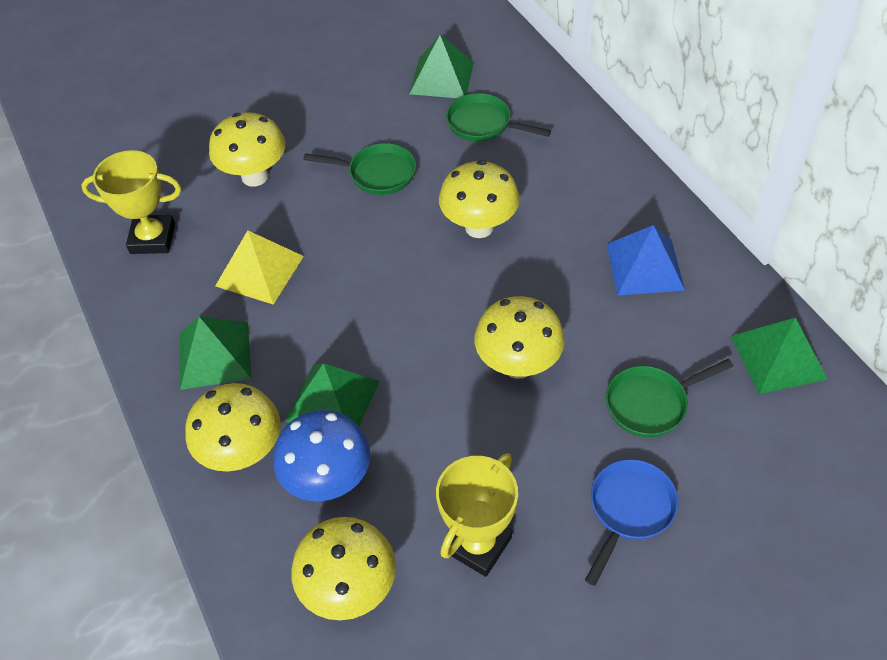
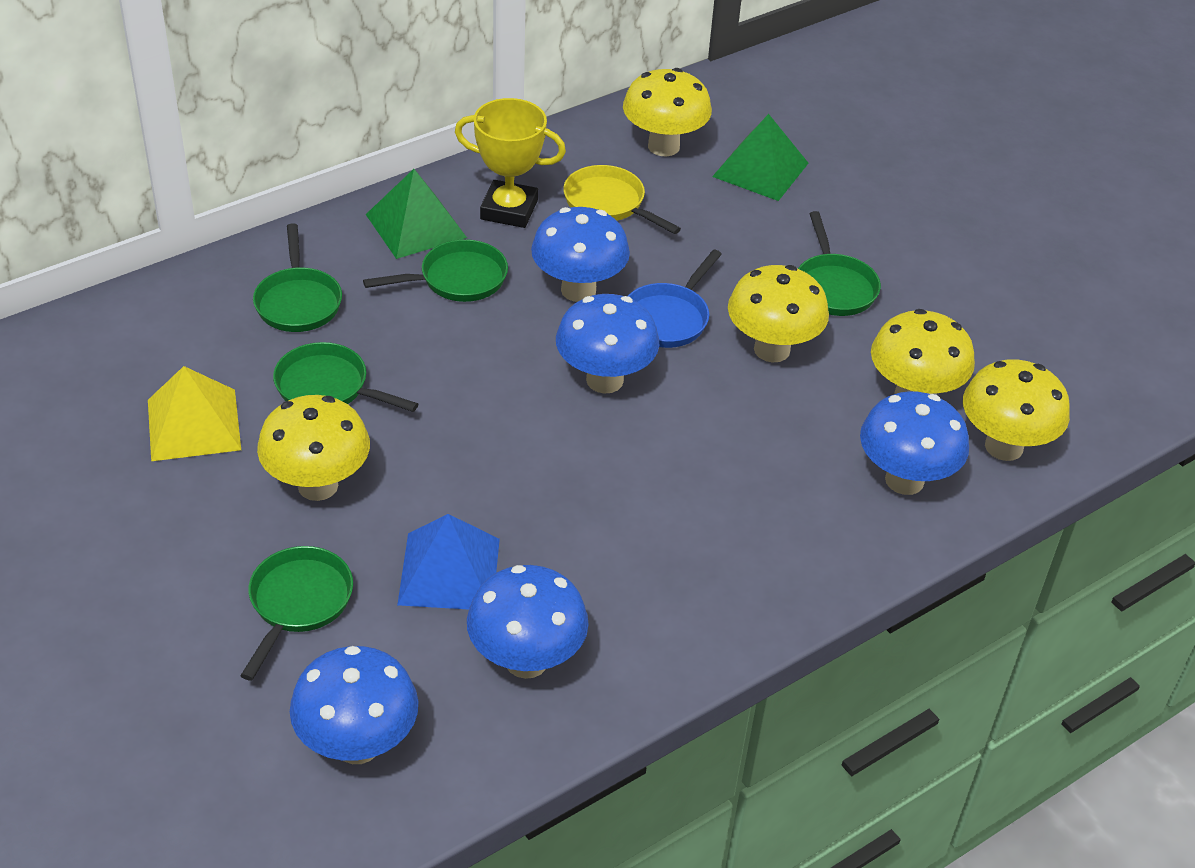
blue mushroom: 1 -> 5
green pan: 3 -> 5
green pyramid: 4 -> 2
yellow pan: 0 -> 1
yellow trophy: 2 -> 1

